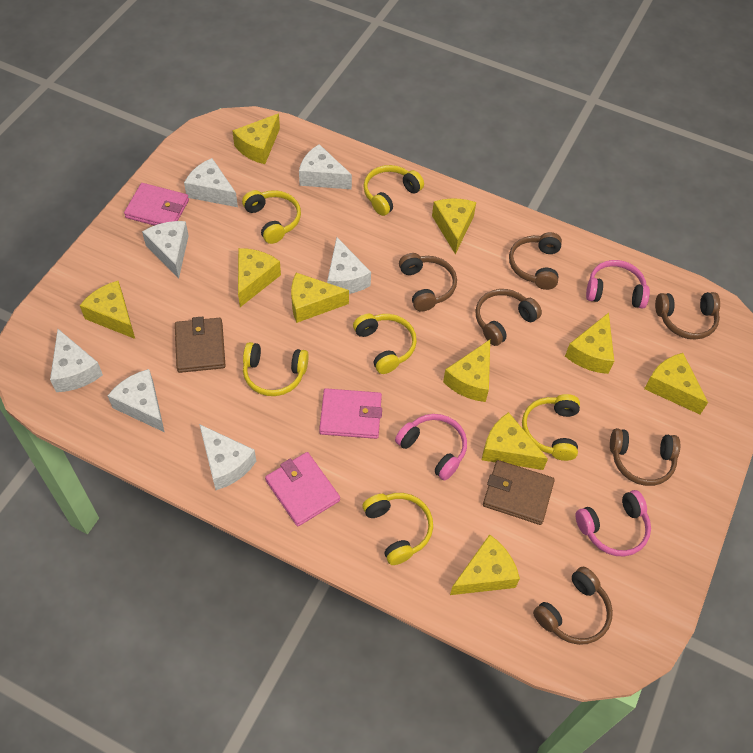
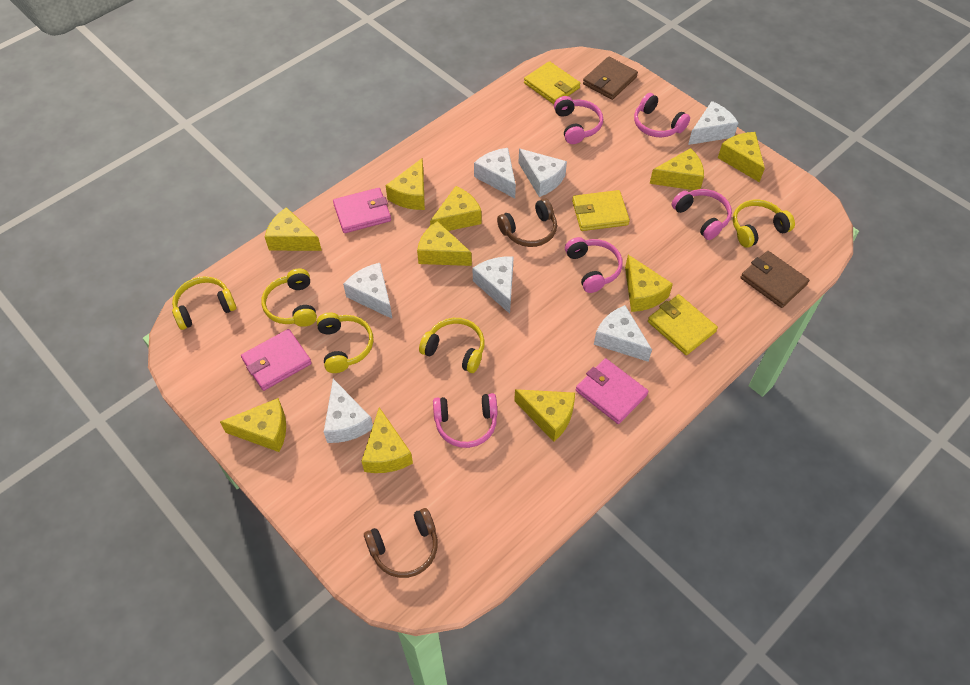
brown headphones: 6 -> 2
pink headphones: 3 -> 5
yellow headphones: 6 -> 5
yellow wallet: 0 -> 3

